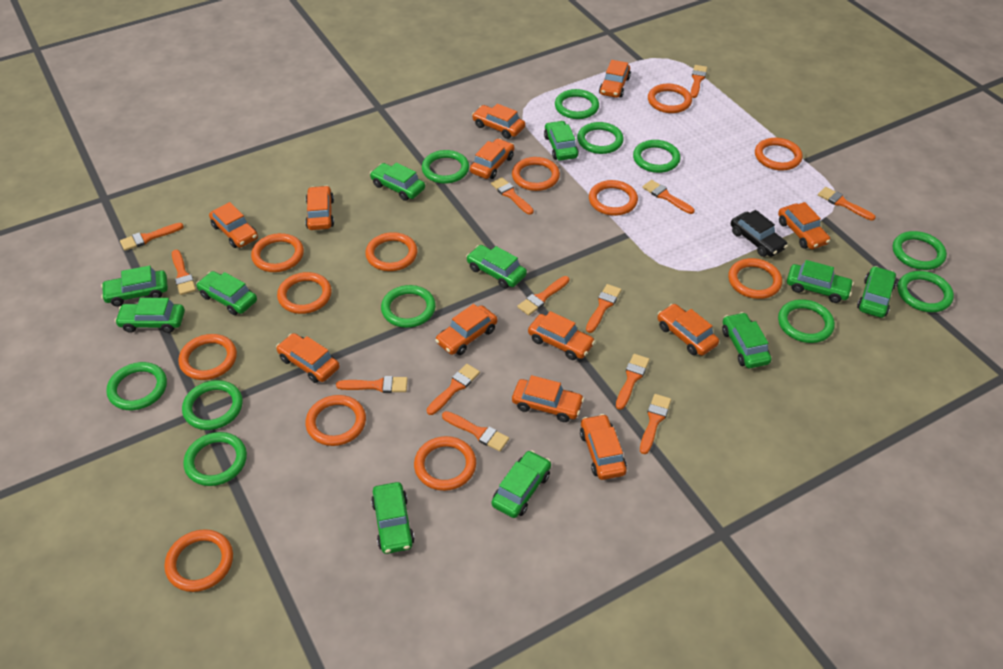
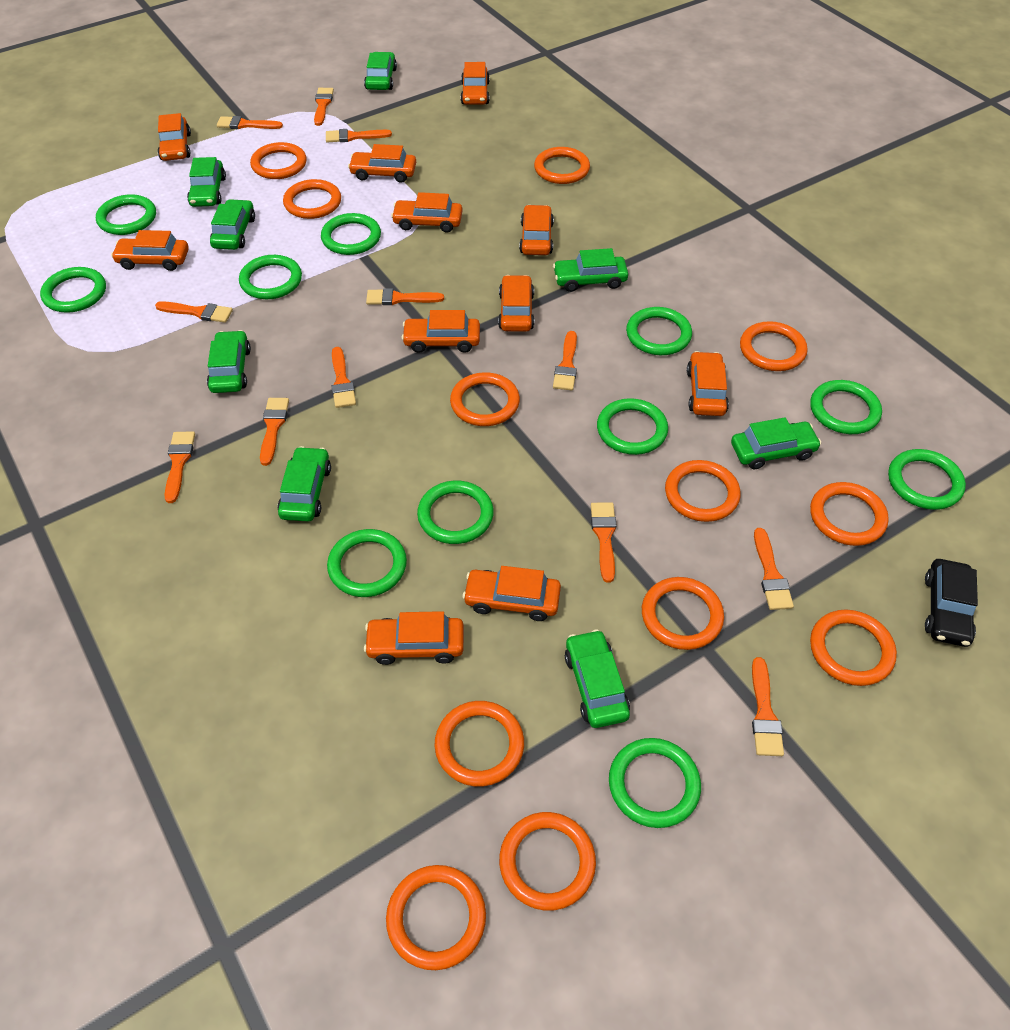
green car: 11 -> 8
orange brush: 13 -> 12
orange car: 12 -> 11

